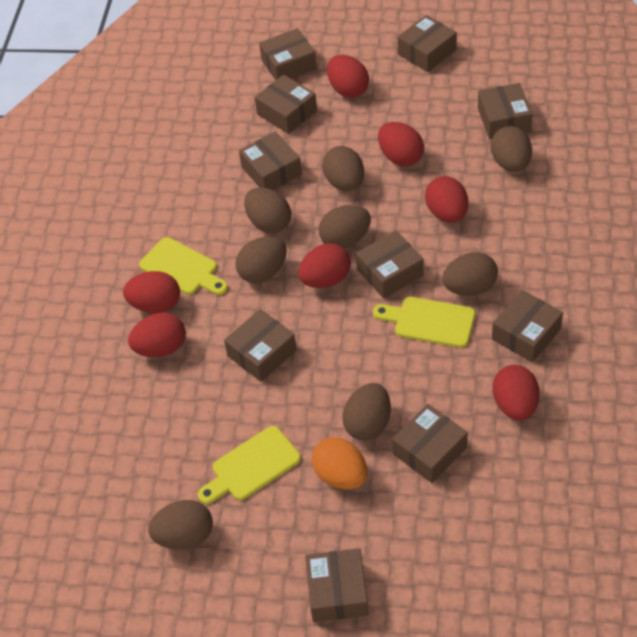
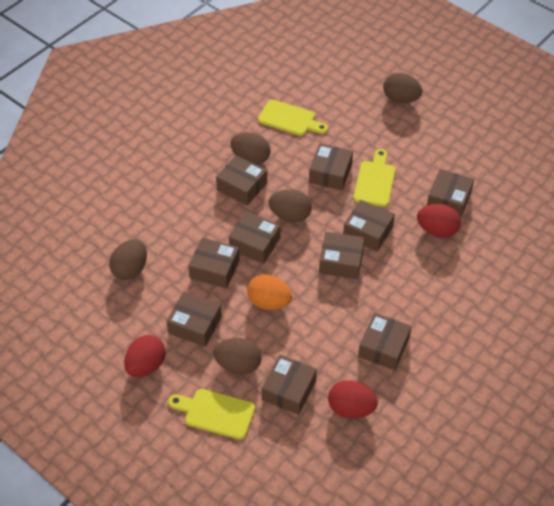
brown egg: 8 -> 5
red egg: 7 -> 3

